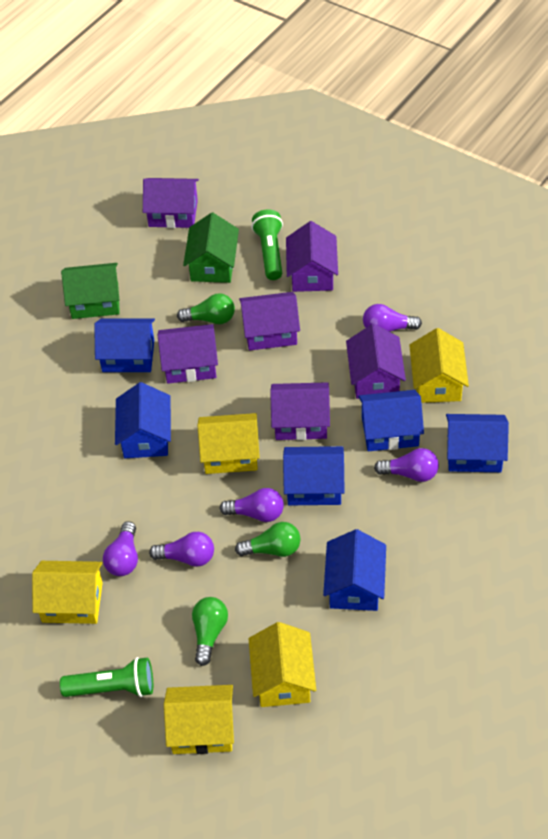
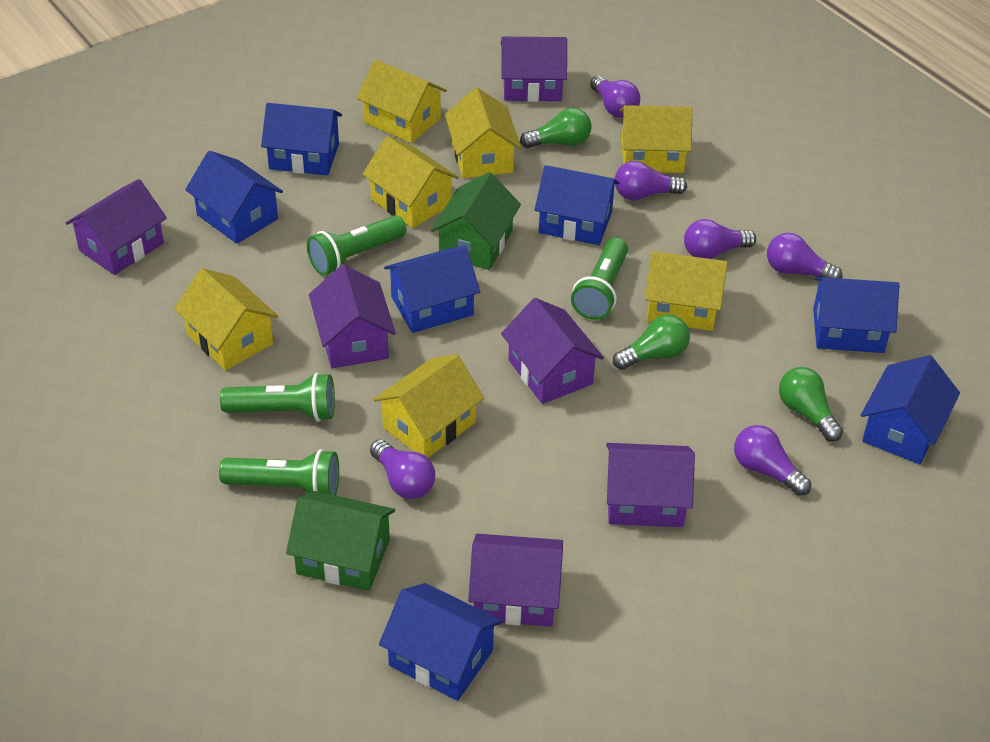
blue house: 6 -> 7
green flashlight: 2 -> 4
purple light bulb: 5 -> 6
yellow house: 5 -> 7

